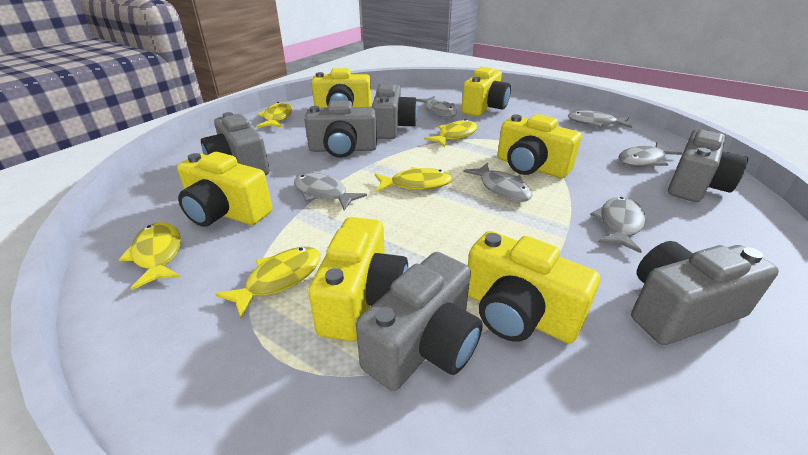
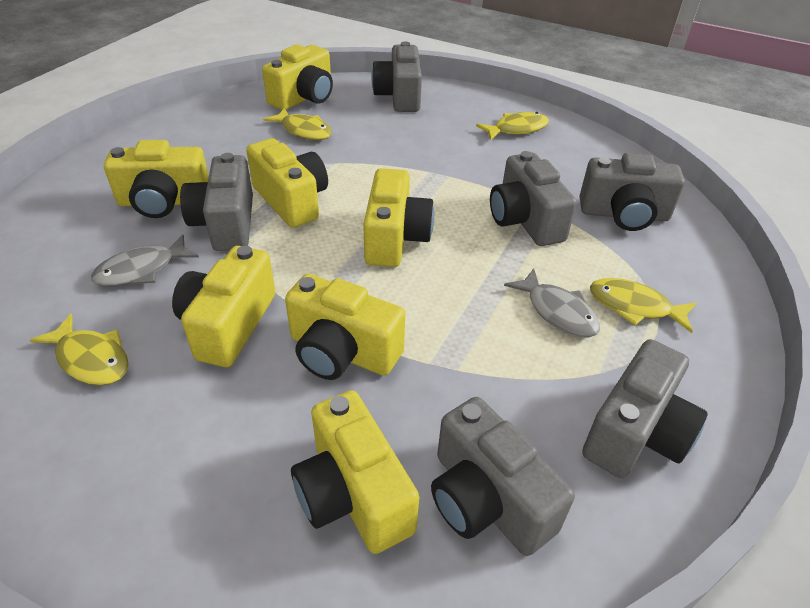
grey fish: 6 -> 2
yellow camera: 6 -> 7
yellow fish: 5 -> 4

